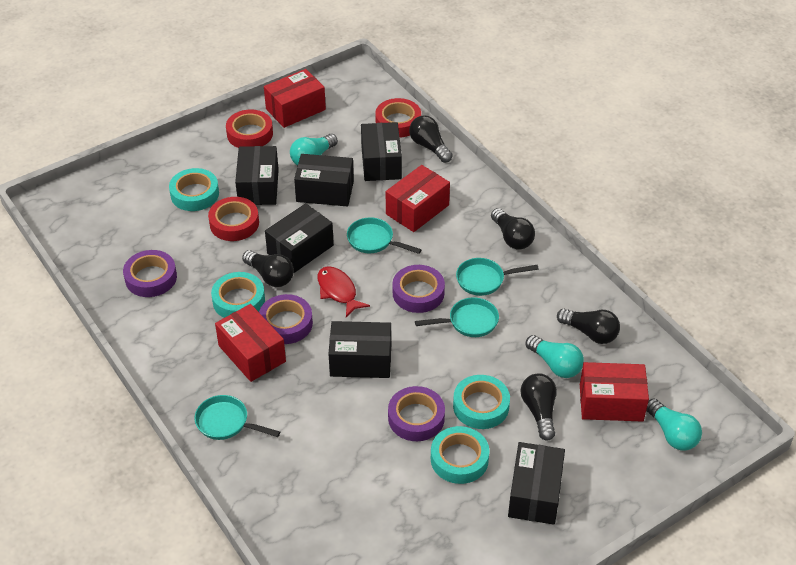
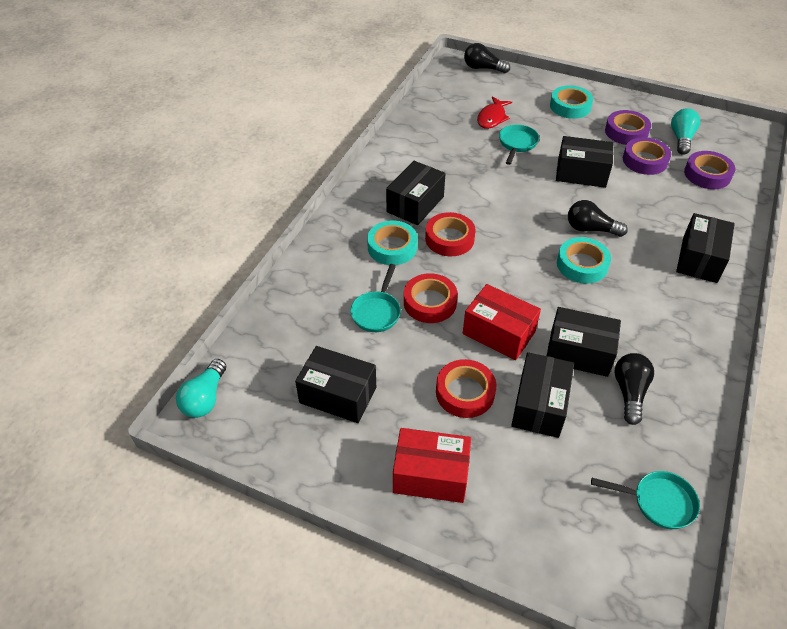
black light bulb: 5 -> 3
purple tape: 4 -> 3
red box: 4 -> 2
turquoise light bulb: 3 -> 2
turquoise pan: 4 -> 3
turquoise tape: 4 -> 3

